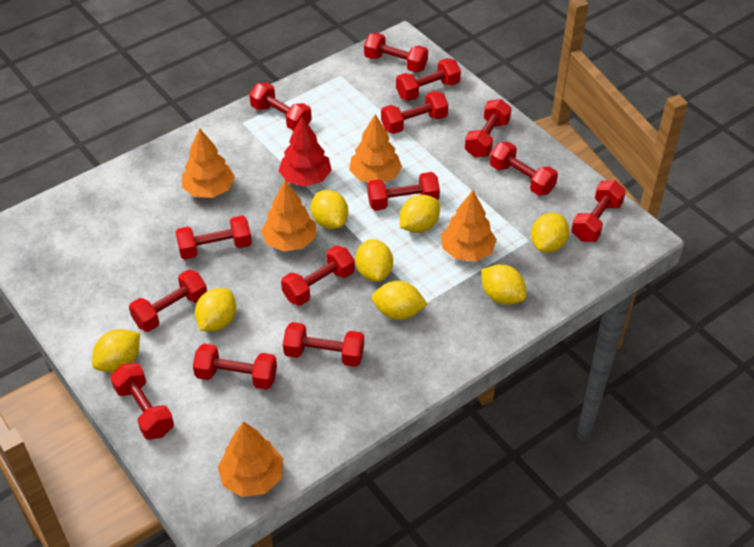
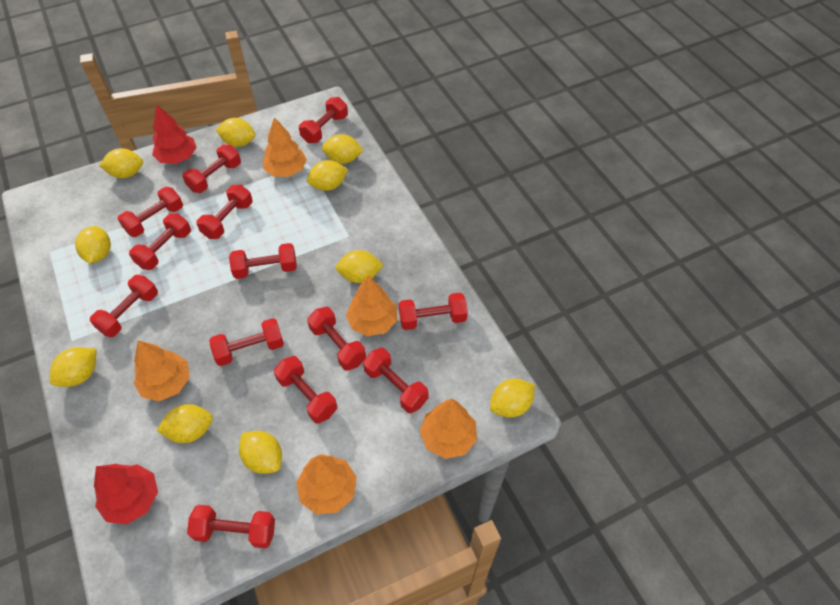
red dumbbell: 14 -> 13
red tree: 1 -> 2
yellow lemon: 8 -> 10

